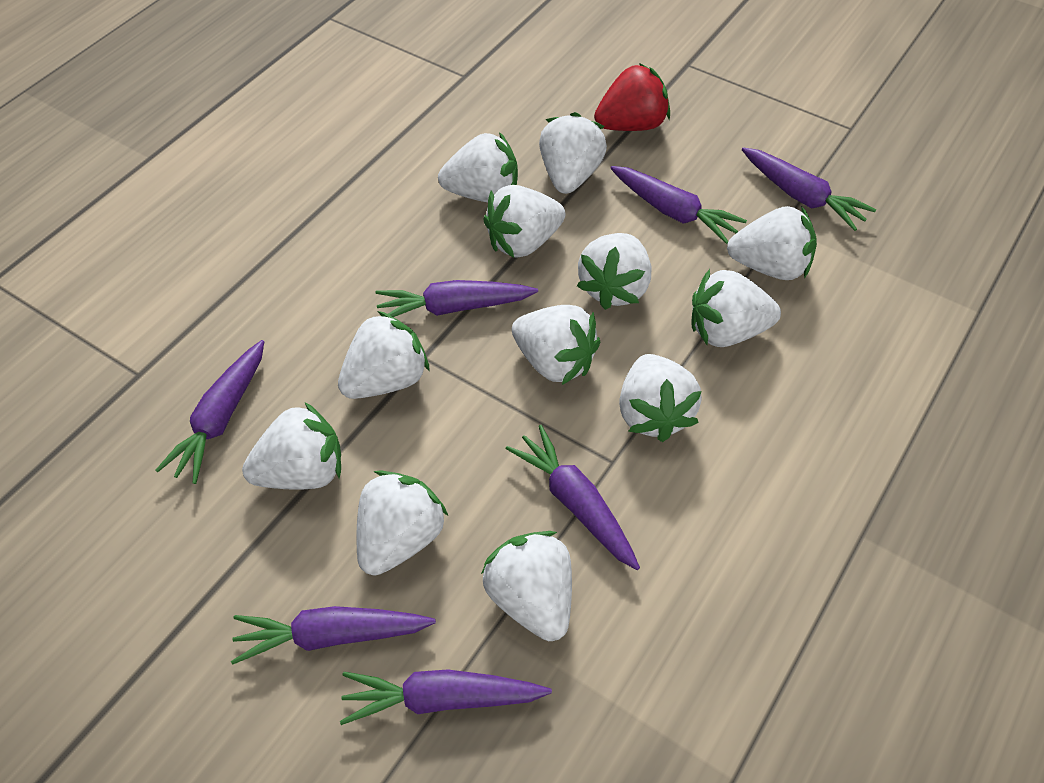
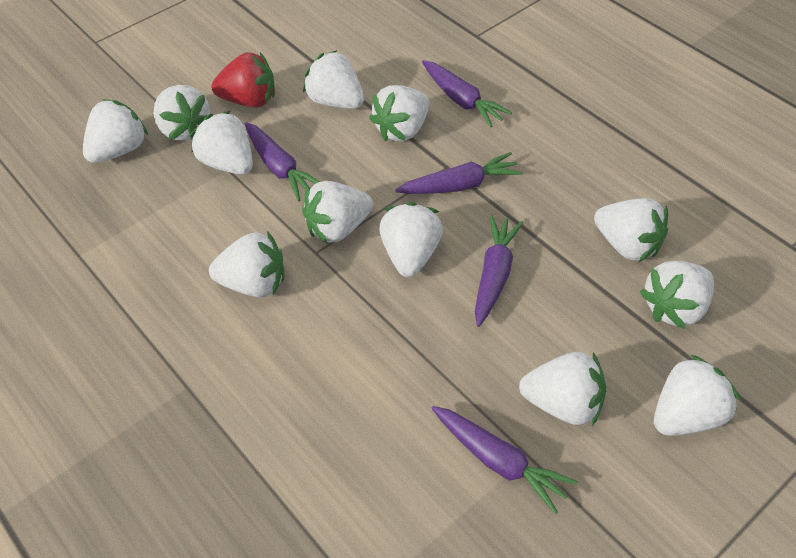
purple carrot: 7 -> 5

